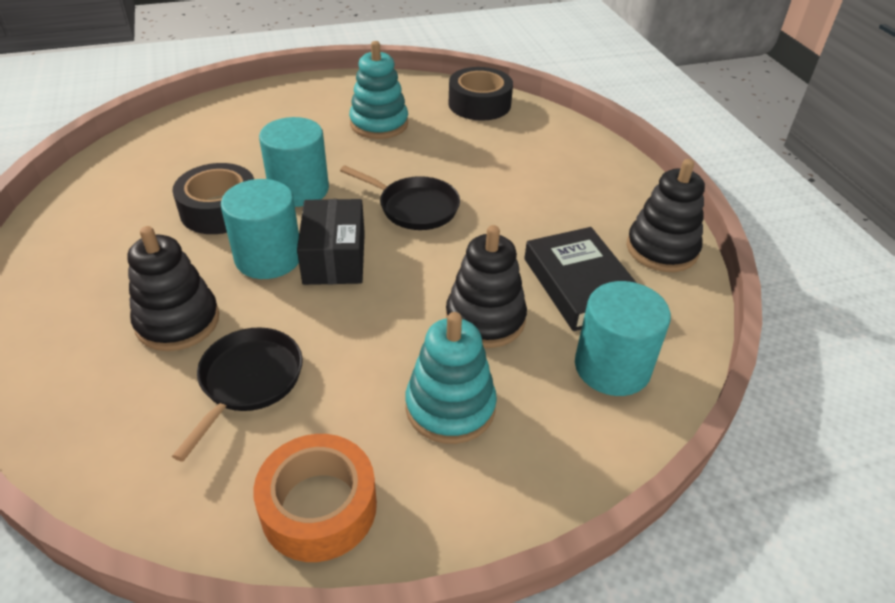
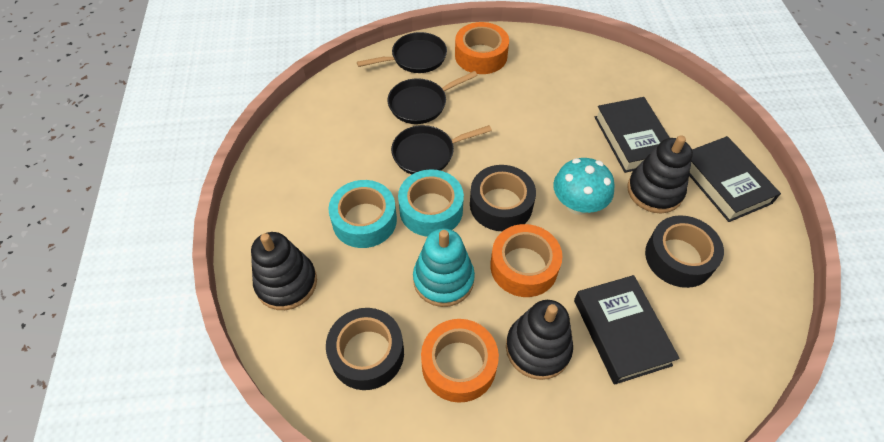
black book: 1 -> 3
black box: 1 -> 0
black pan: 2 -> 3
black tape: 2 -> 3
orange tape: 1 -> 3
turquoise cylinder: 3 -> 0
turquoise mushroom: 0 -> 1
turquoise stacking toy: 2 -> 1
turquoise tape: 0 -> 2

